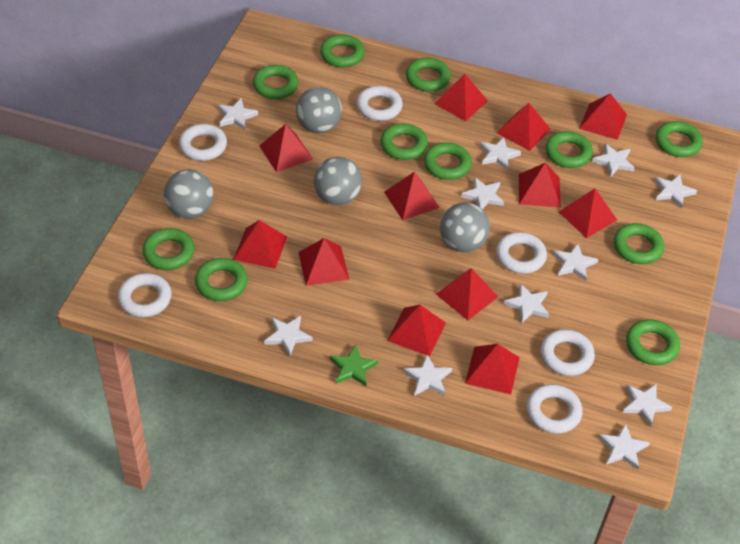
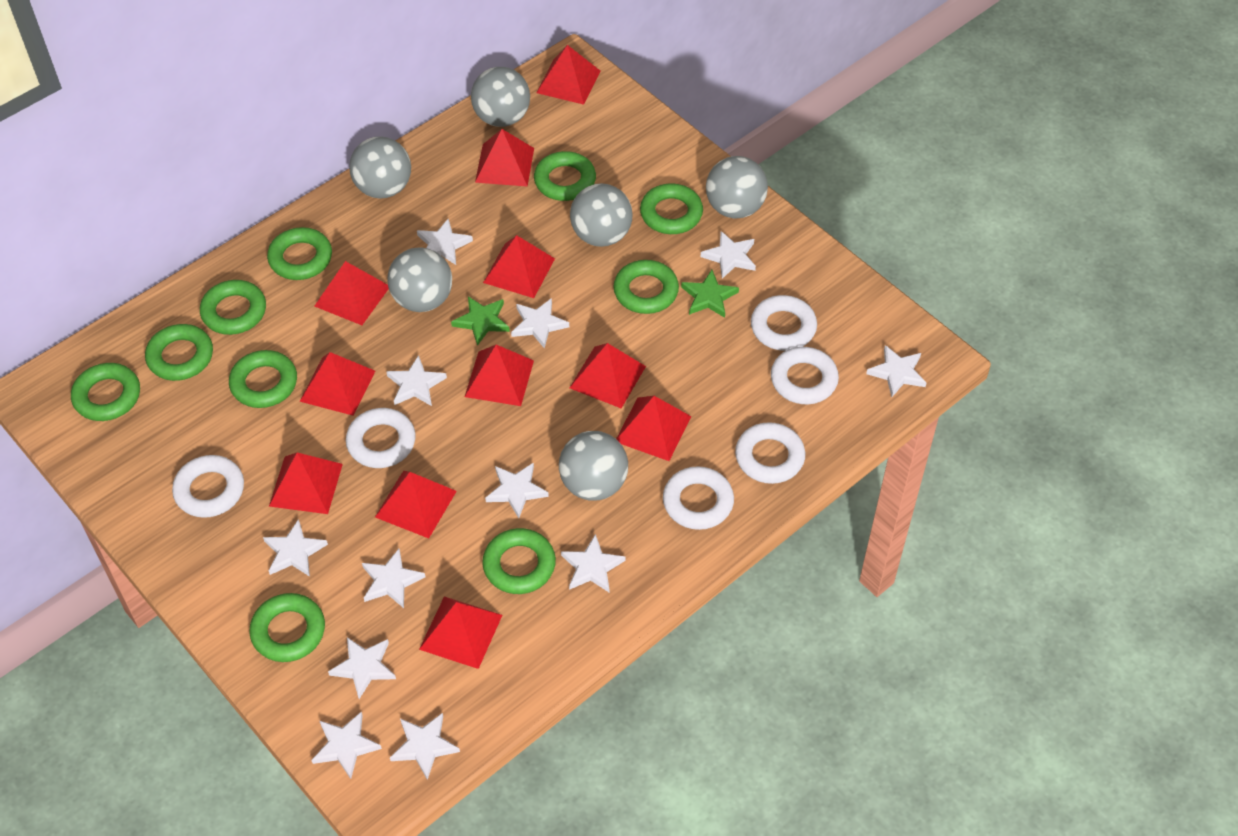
green ring: 11 -> 10
green star: 1 -> 2
grey ball: 4 -> 6
red pyramid: 12 -> 11
white star: 11 -> 12

